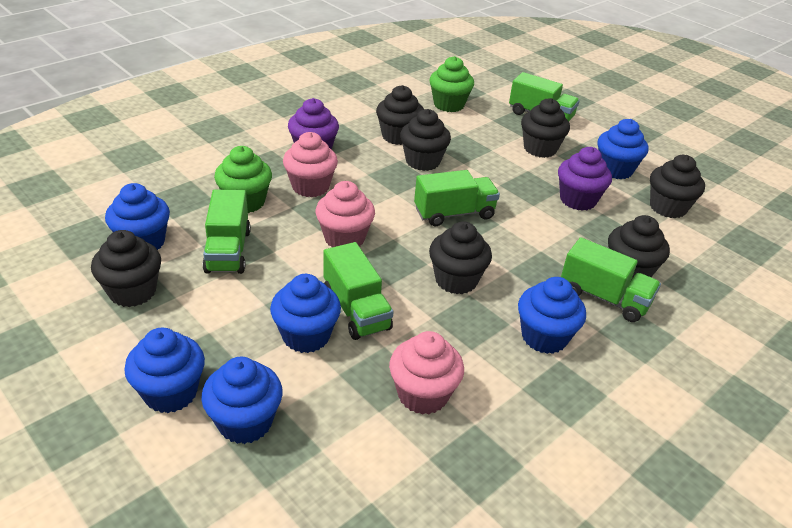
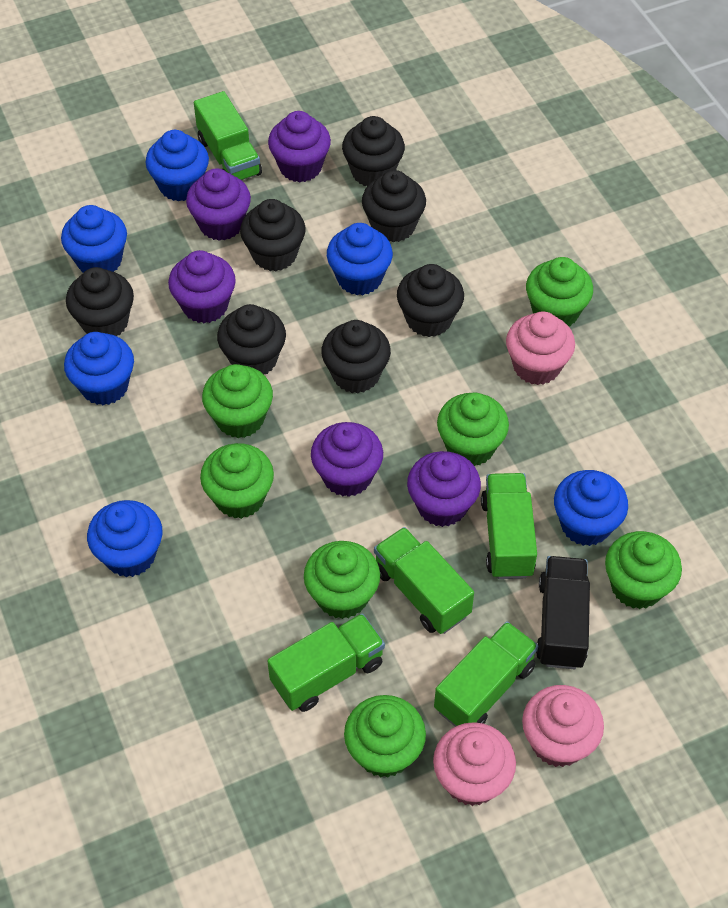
black truck: 0 -> 1
green cupcake: 2 -> 7
purple cupcake: 2 -> 5

